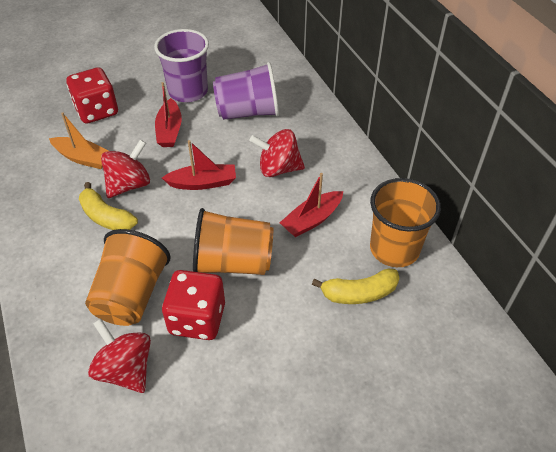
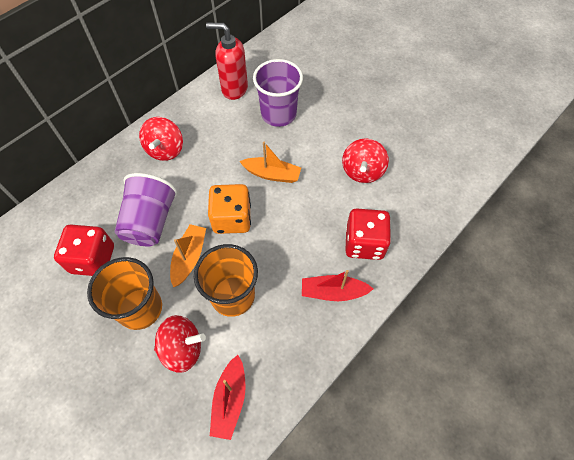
orange boat: 1 -> 2
orange cup: 3 -> 2
orange dice: 0 -> 1
red boat: 3 -> 2
red soap dispenser: 0 -> 1
yellow banana: 2 -> 0

